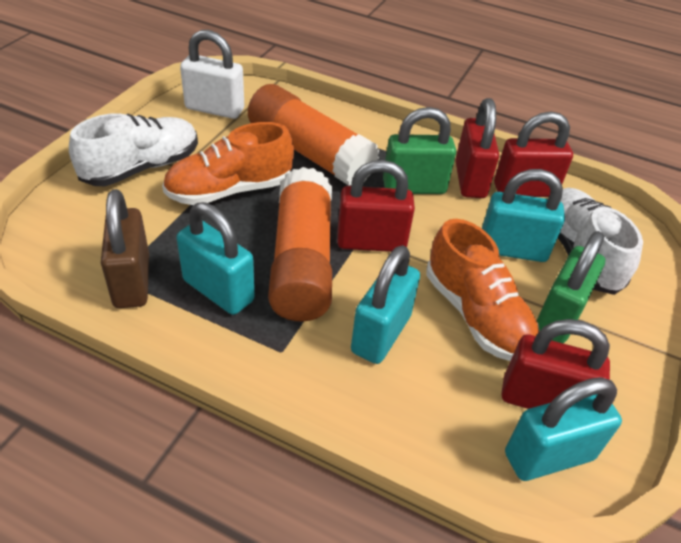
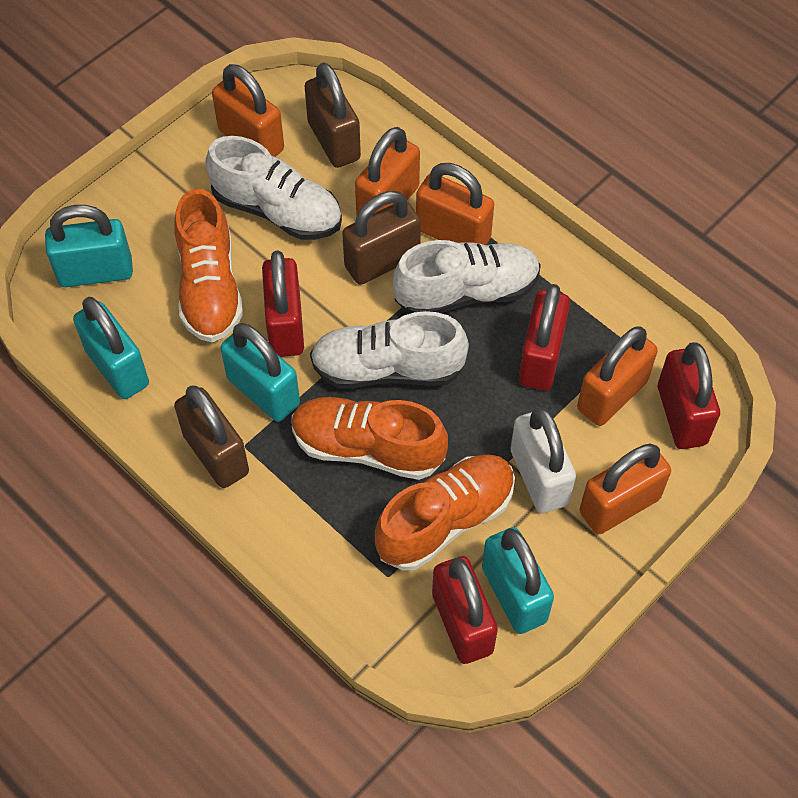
brown padlock: 1 -> 3
green padlock: 2 -> 0
orange glue stick: 2 -> 0
orange padlock: 0 -> 5
orange shoe: 2 -> 3
white shoe: 2 -> 3

